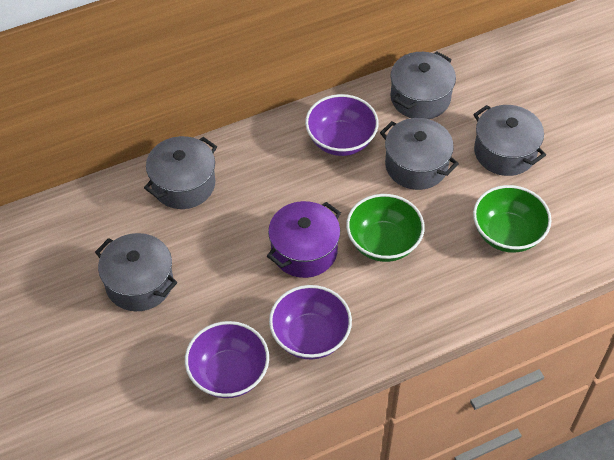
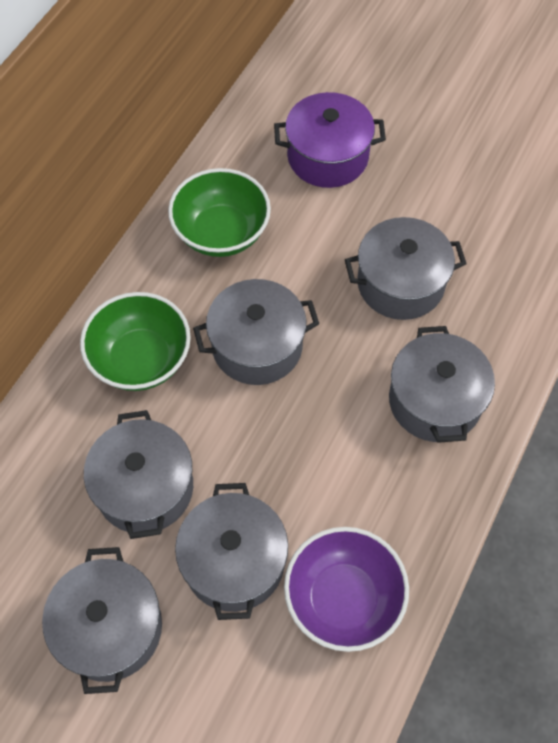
grey pot: 5 -> 6
purple bowl: 3 -> 1

